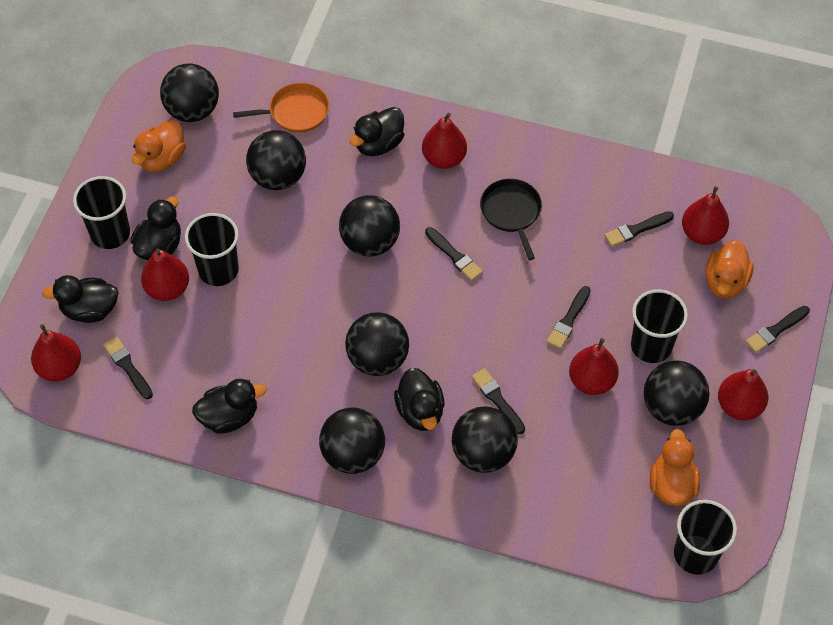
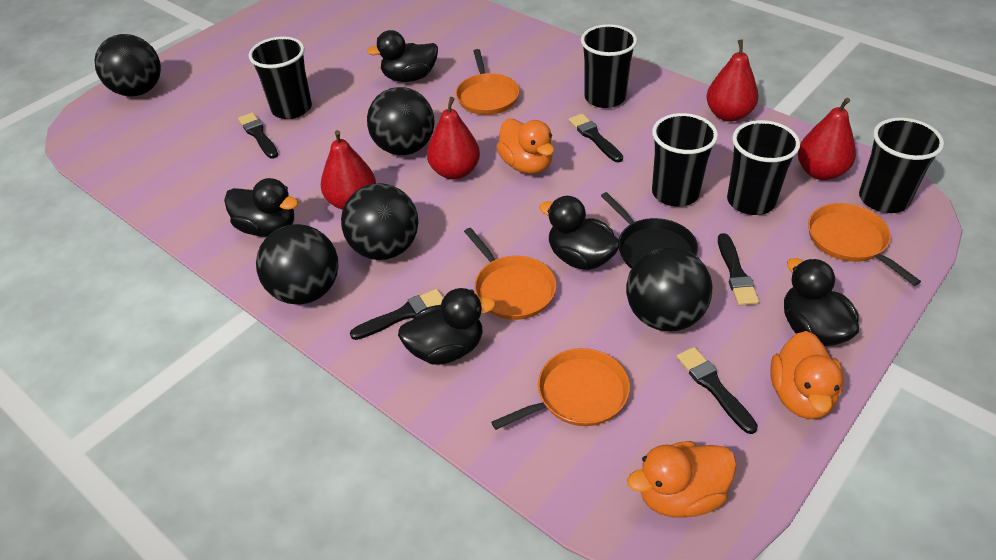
black ball: 7 -> 5
black brush: 6 -> 5
black cup: 4 -> 5
orange pan: 1 -> 4
red pear: 6 -> 4

